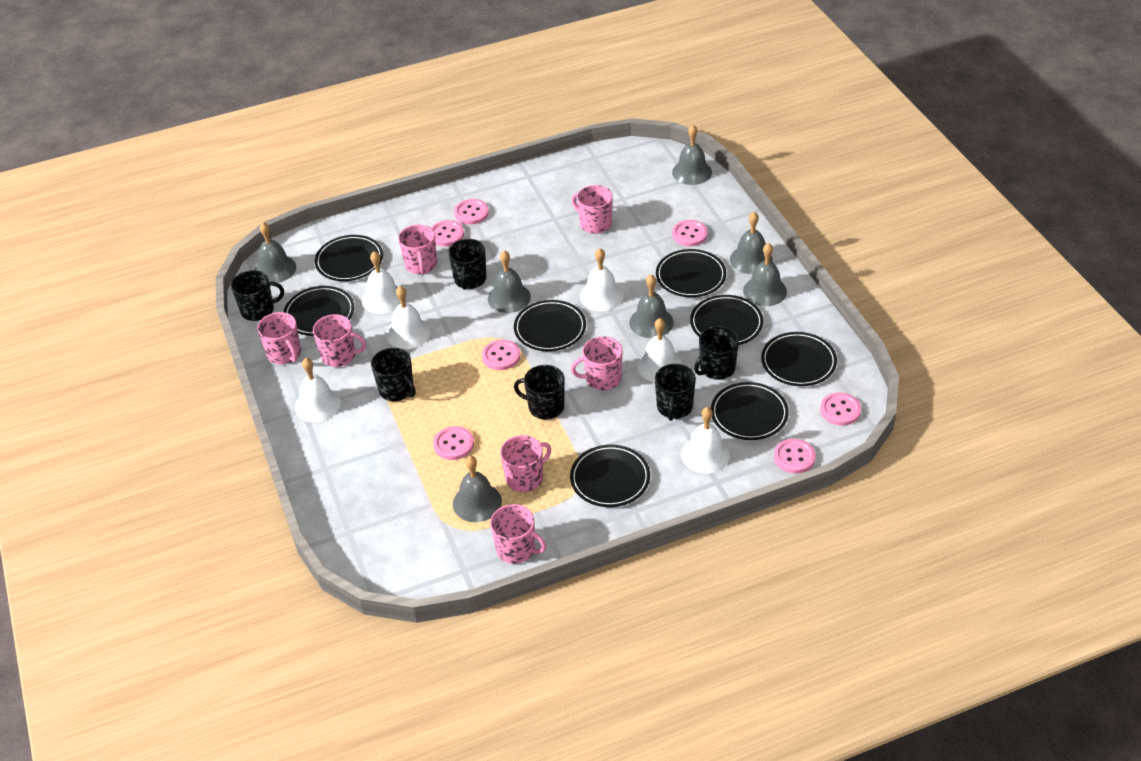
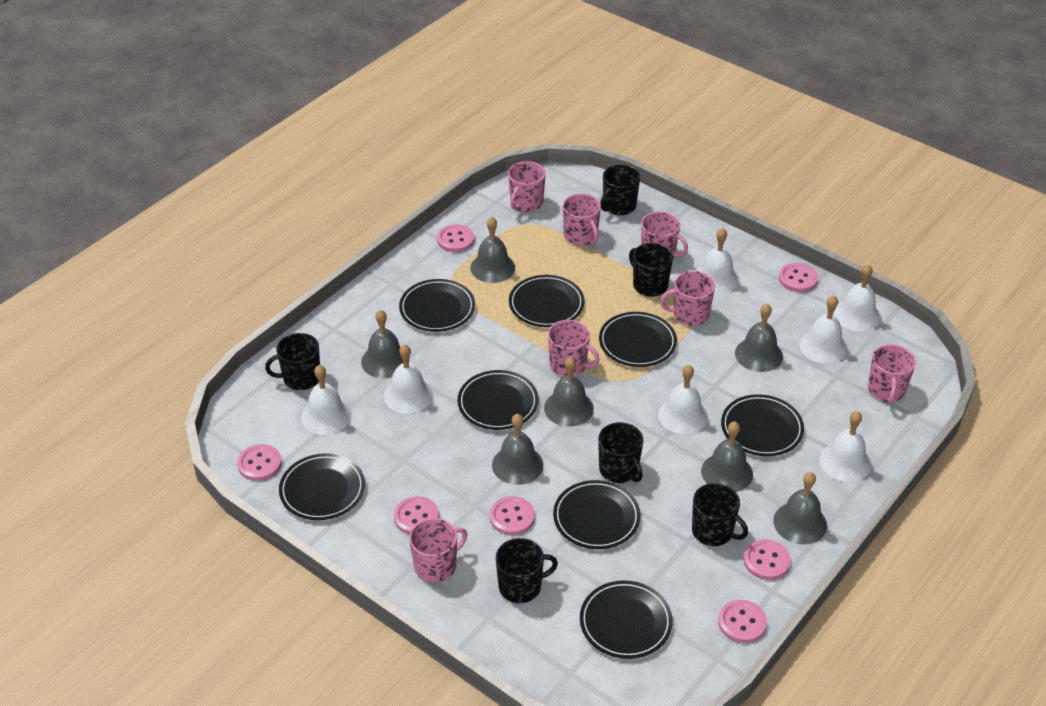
white bell: 6 -> 7

